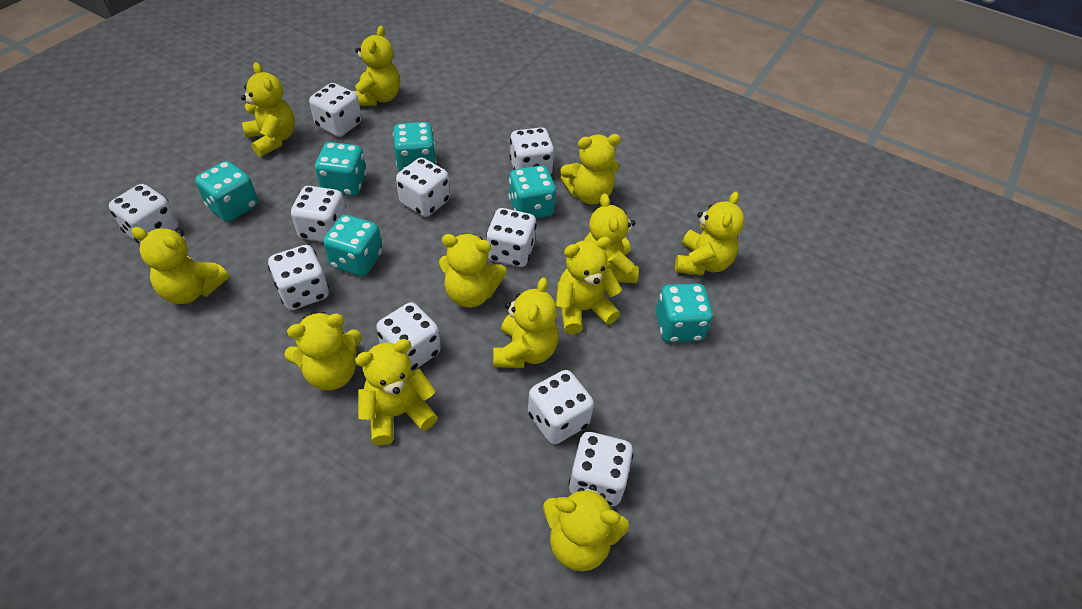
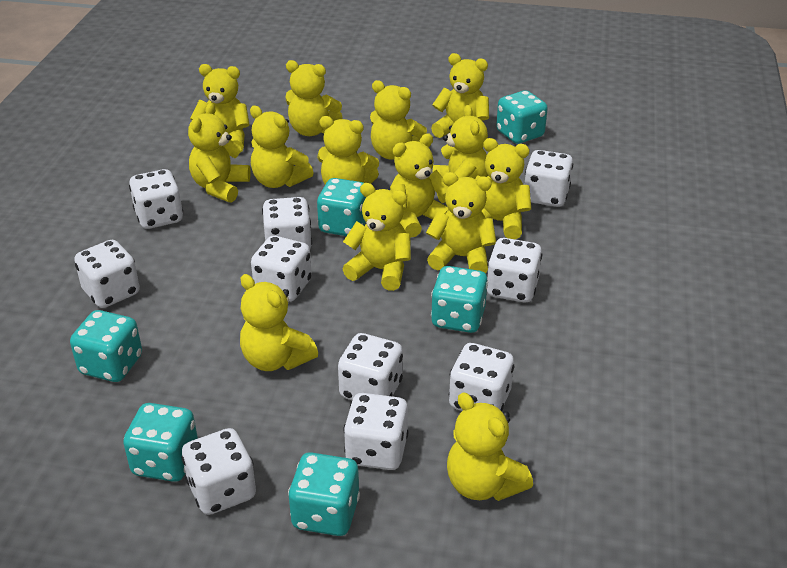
yellow teddy bear: 12 -> 14

